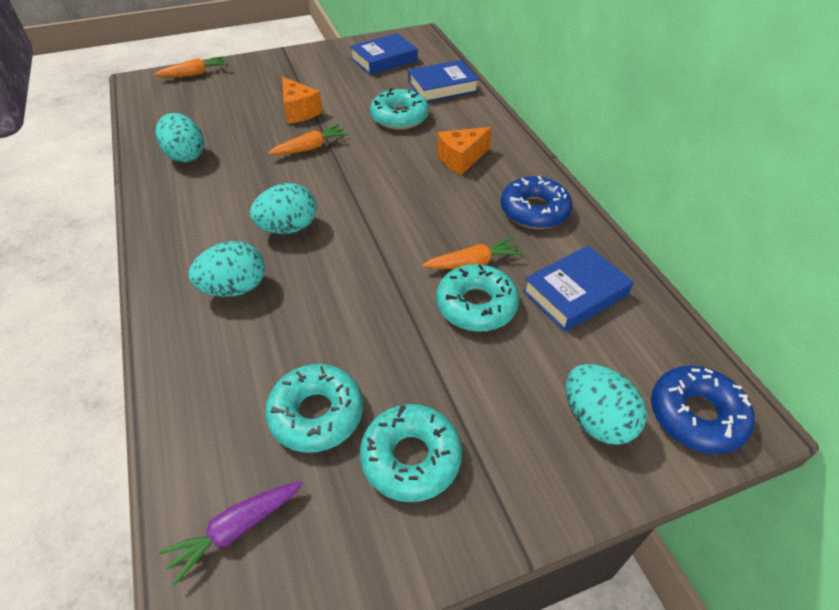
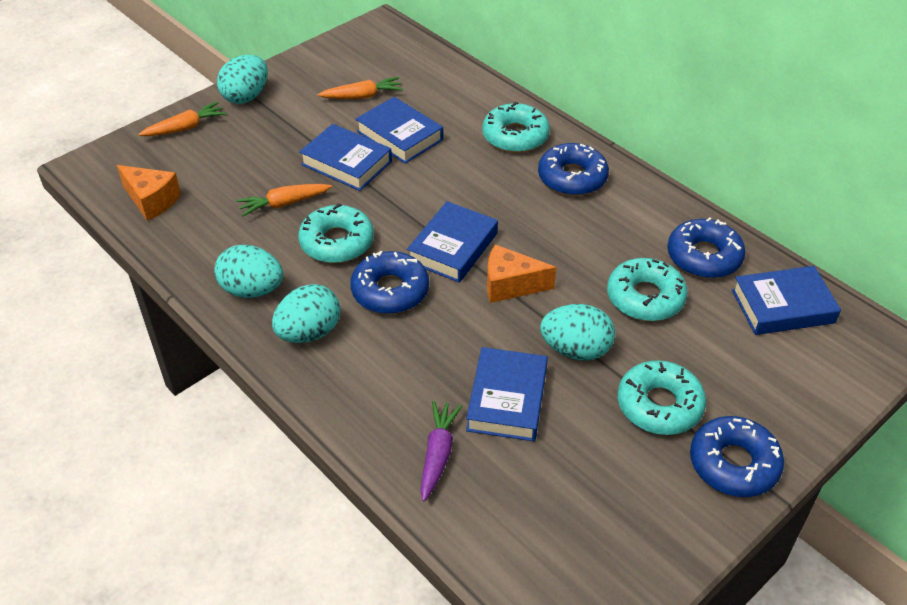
blue book: 3 -> 5
blue donut: 2 -> 4

